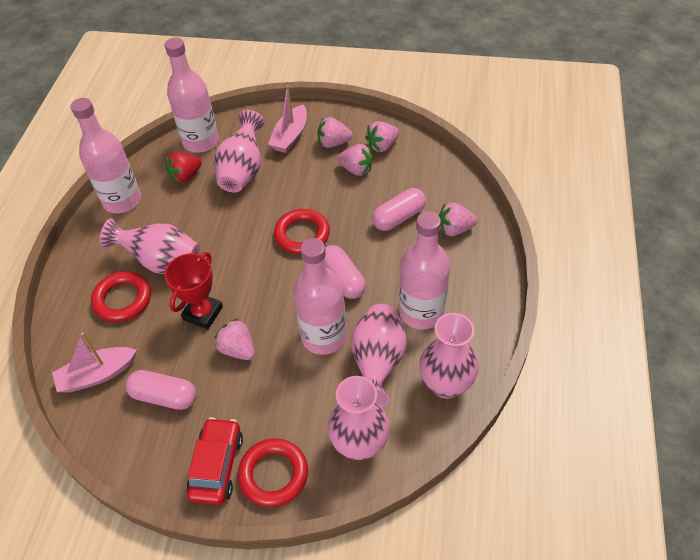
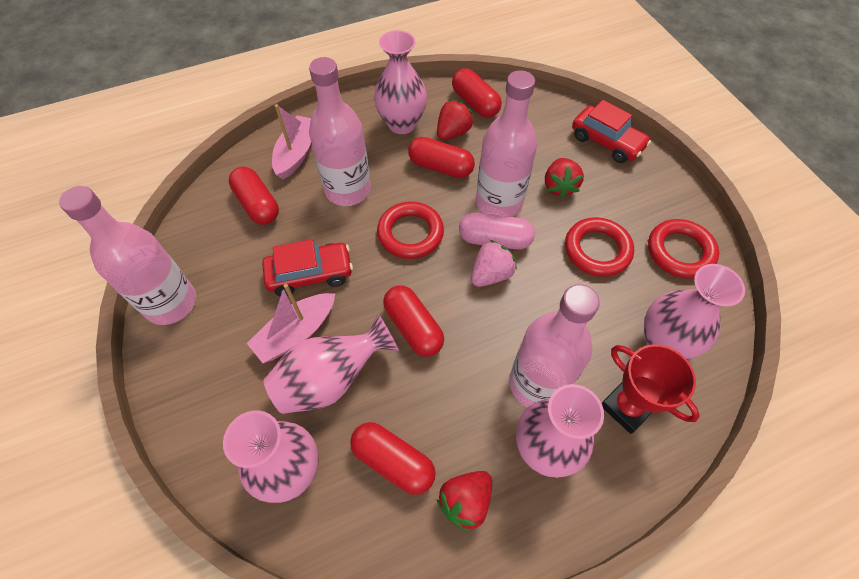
pink capsule: 3 -> 1
pink strawberry: 5 -> 1
red capsule: 0 -> 5
red car: 1 -> 2
red strawberry: 1 -> 3

